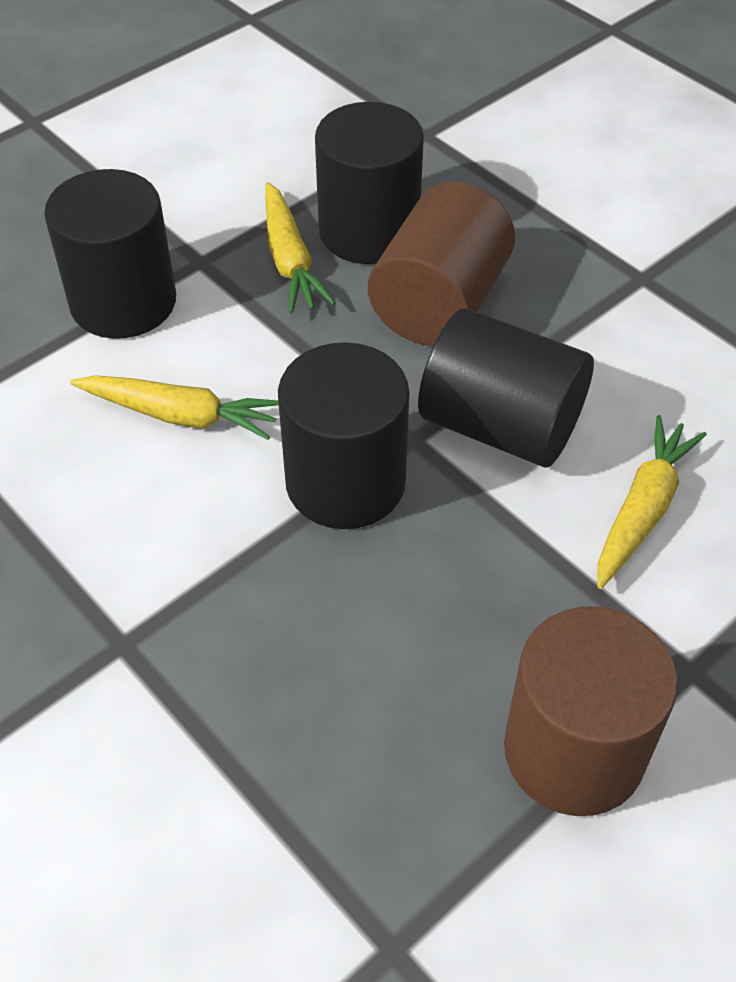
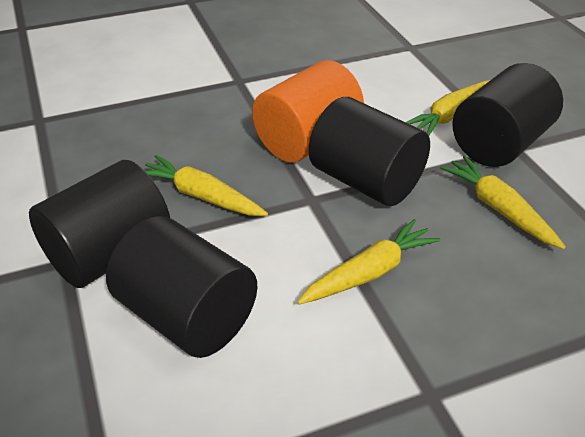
brown cylinder: 2 -> 0
orange cylinder: 0 -> 1
yellow carrot: 3 -> 4

